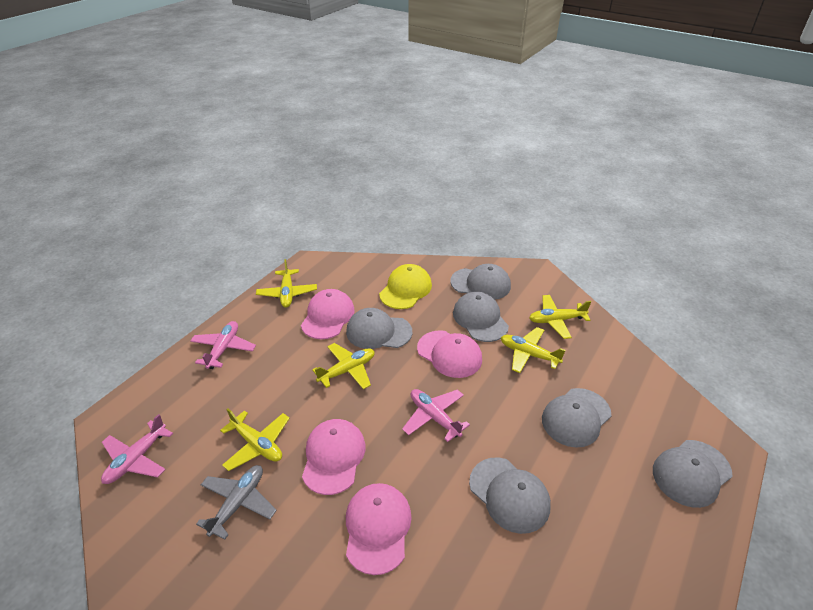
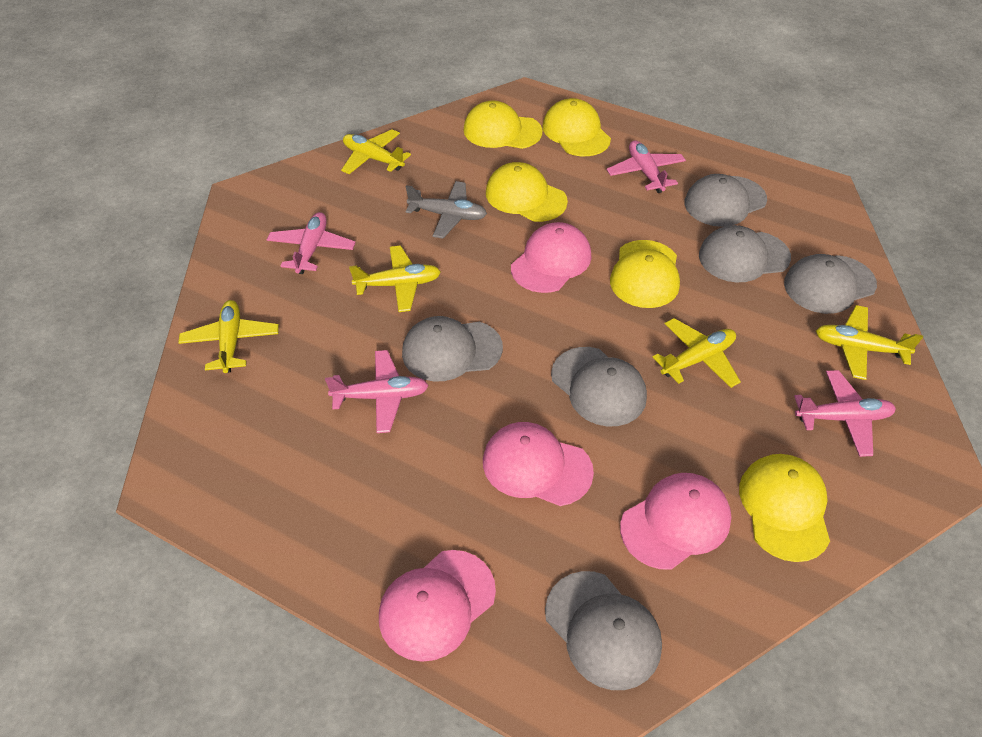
pink plane: 3 -> 4
yellow cap: 1 -> 5

